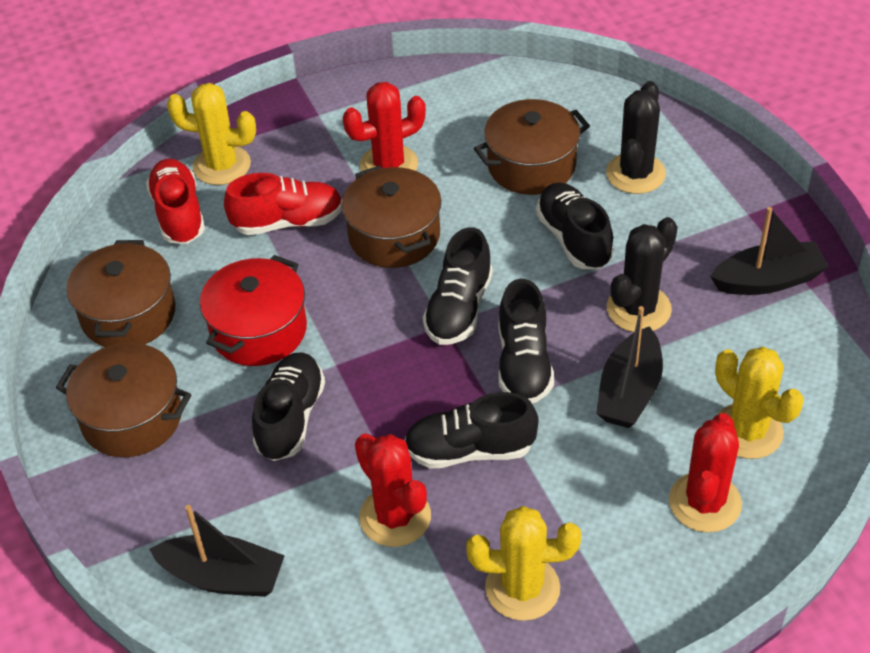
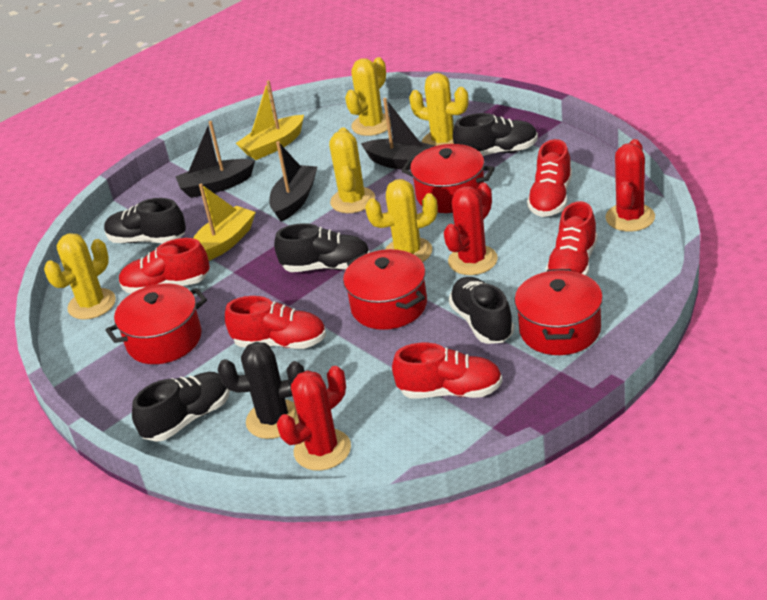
black cactus: 2 -> 1
brown pot: 4 -> 0
red pot: 1 -> 4
red shoe: 2 -> 5
yellow boat: 0 -> 2
yellow cactus: 3 -> 5

